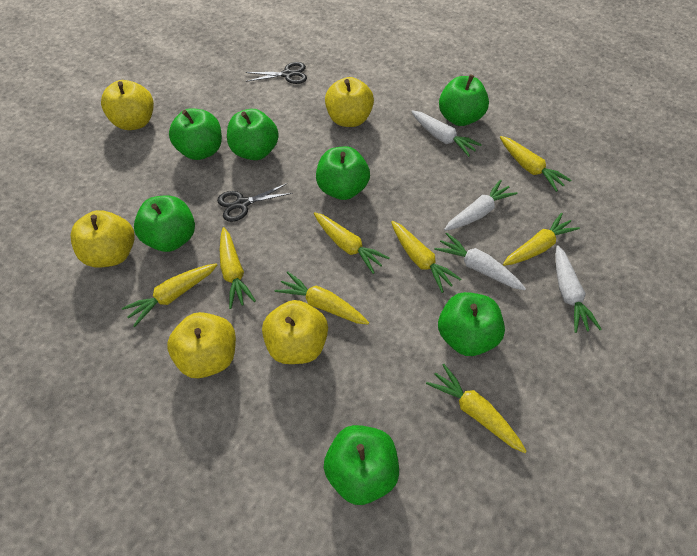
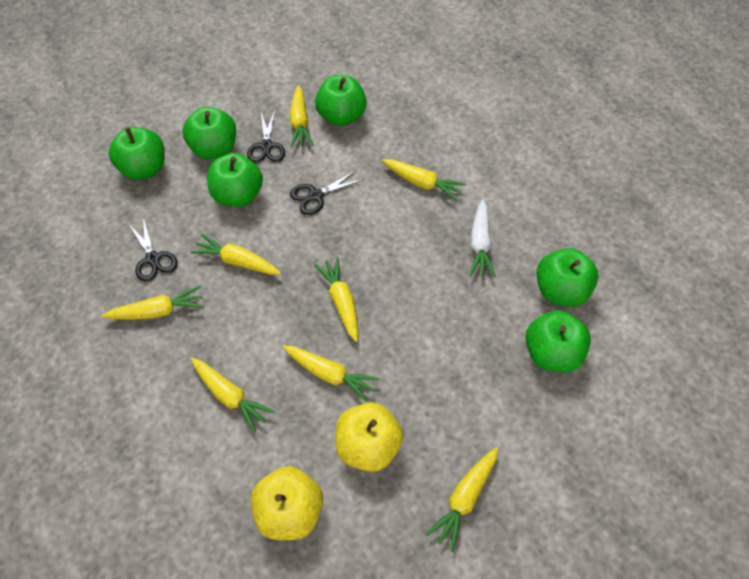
black scissors: 2 -> 3
green apple: 7 -> 6
white carrot: 4 -> 1
yellow apple: 5 -> 2

